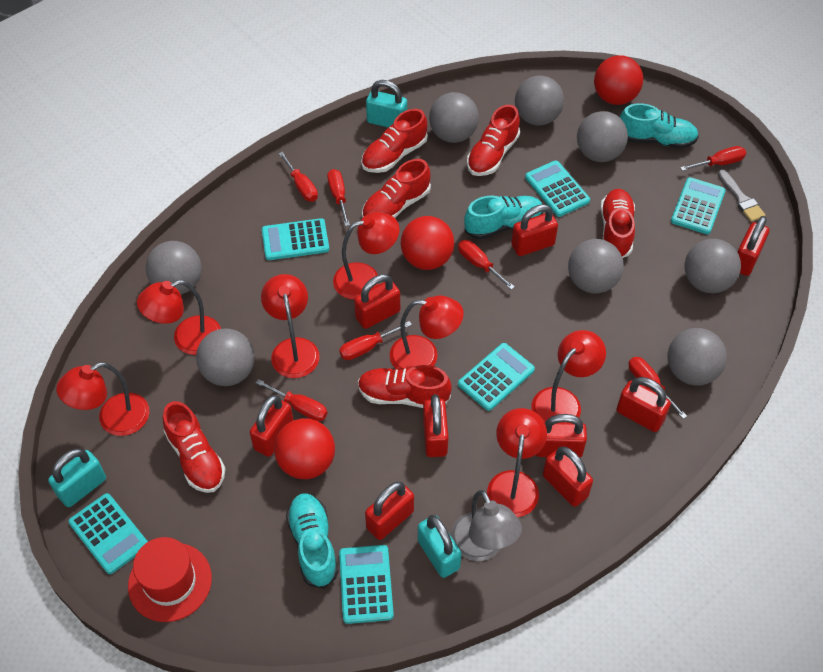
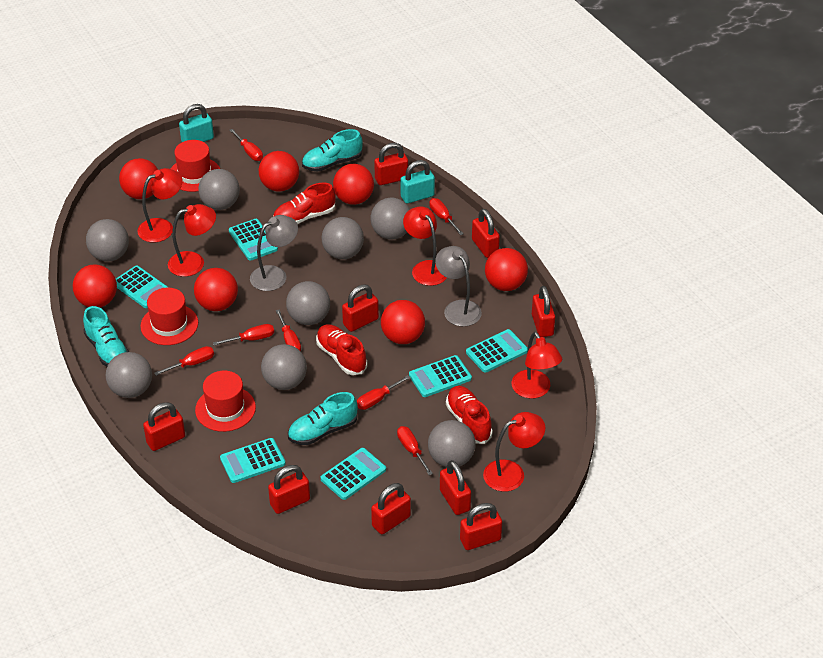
grey brush: 1 -> 0
grey lamp: 1 -> 2
red ball: 3 -> 7
red hat: 1 -> 3
red lamp: 7 -> 5
red shoe: 6 -> 3
turquoise padlock: 3 -> 2

